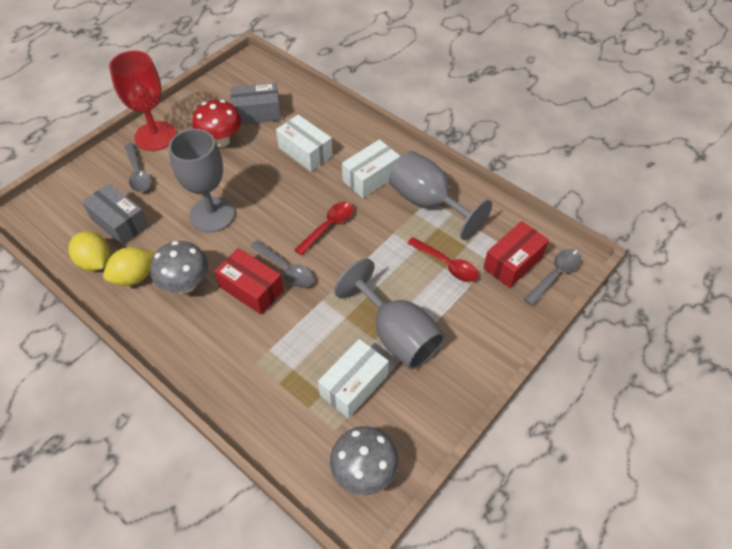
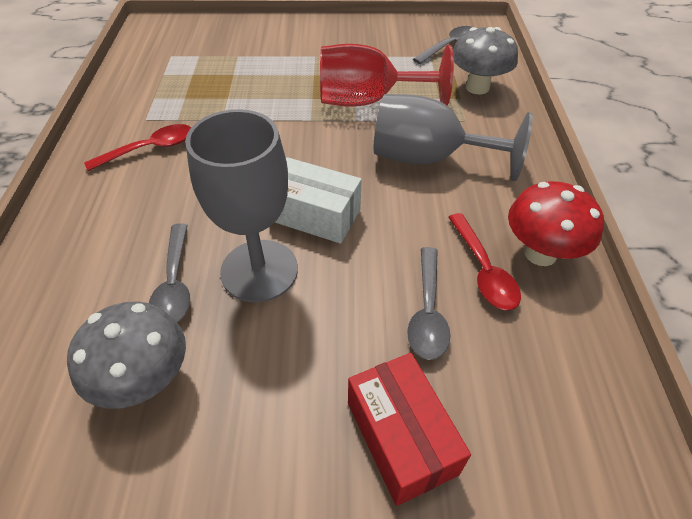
grey box: 2 -> 0
grey goblet: 3 -> 2
red box: 2 -> 1
white box: 3 -> 1
yellow lemon: 2 -> 0

